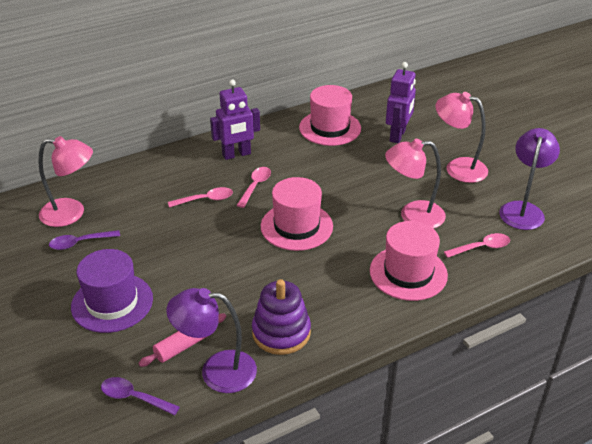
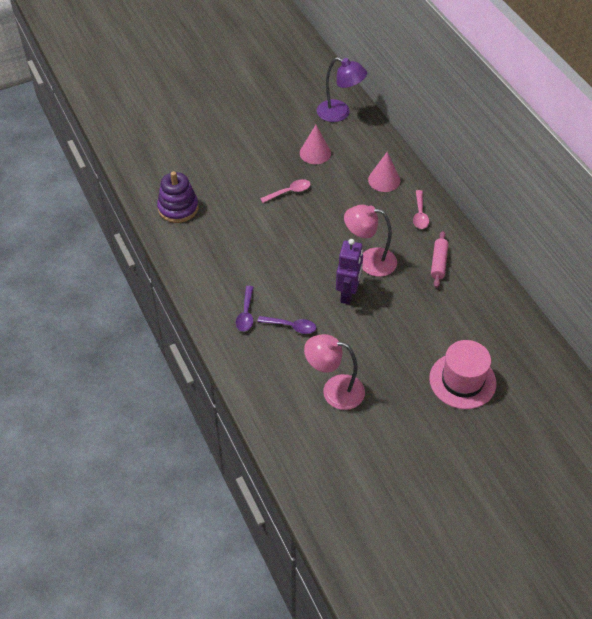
pink cone: 0 -> 2
pink hat: 3 -> 1
pink lamp: 3 -> 2
pink spoon: 3 -> 2
purple hat: 1 -> 0
purple lamp: 2 -> 1
purple robot: 2 -> 1

